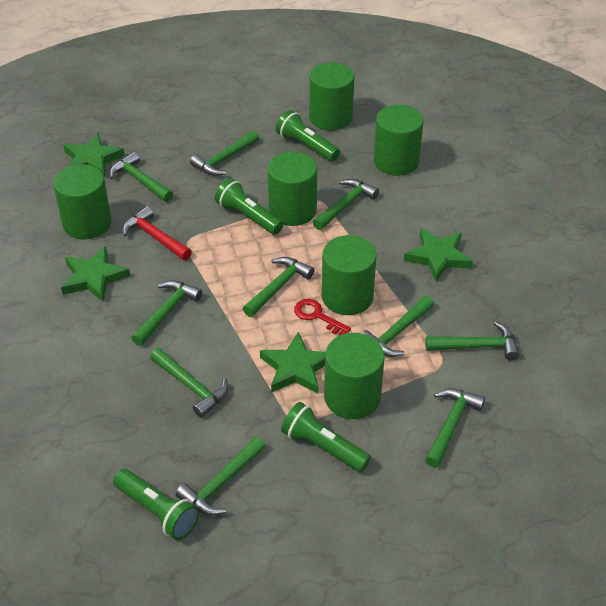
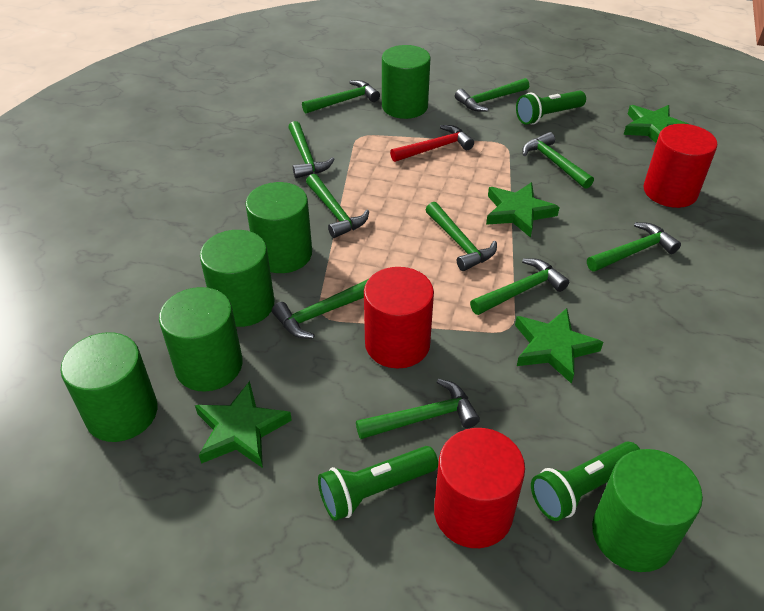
green flashlight: 4 -> 3
red cylinder: 0 -> 3
red key: 1 -> 0

